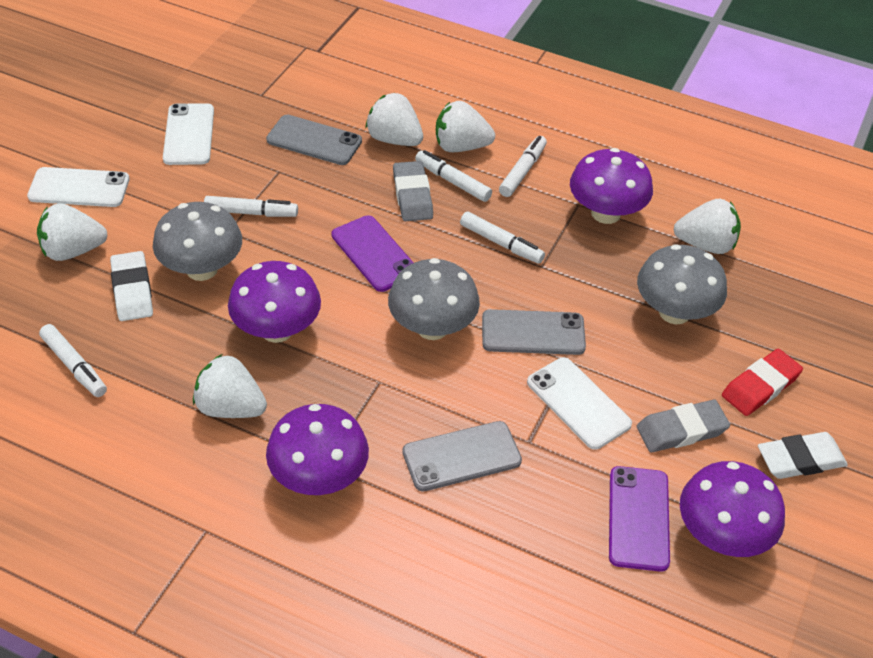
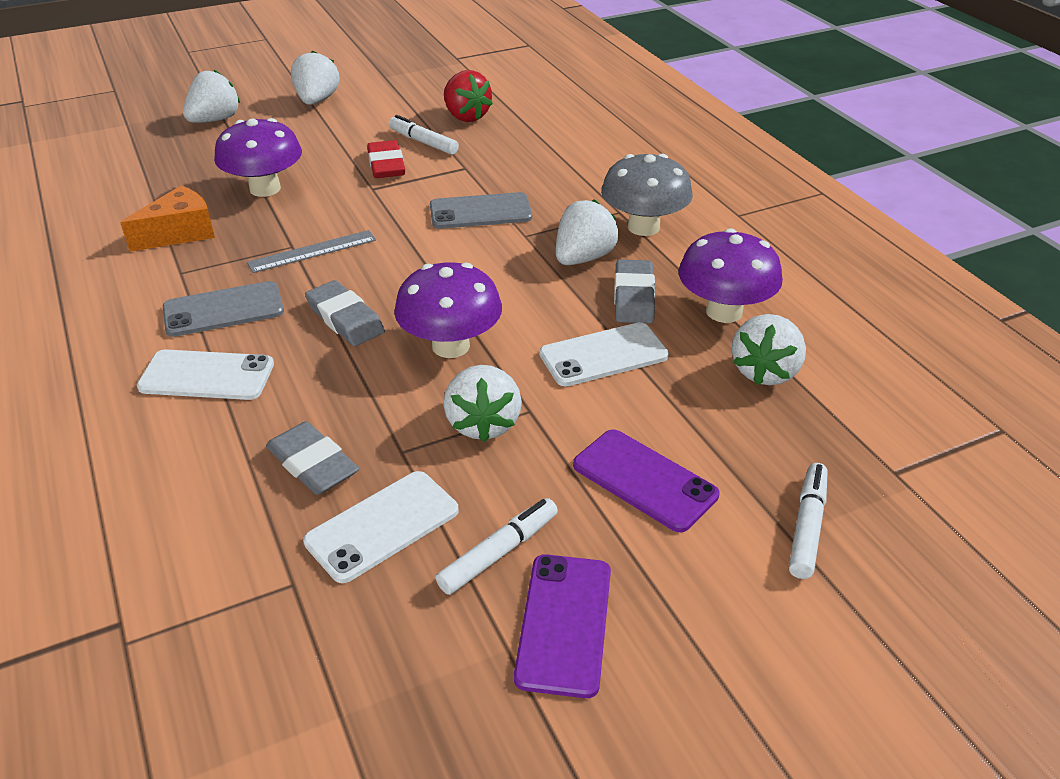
grey eraser: 2 -> 3
grey mushroom: 3 -> 1
grey phone: 3 -> 2
grey ruler: 0 -> 1
orange cheese: 0 -> 1
purple mushroom: 4 -> 3
red strawberry: 0 -> 1
white eraser: 2 -> 0
white marker: 5 -> 3

